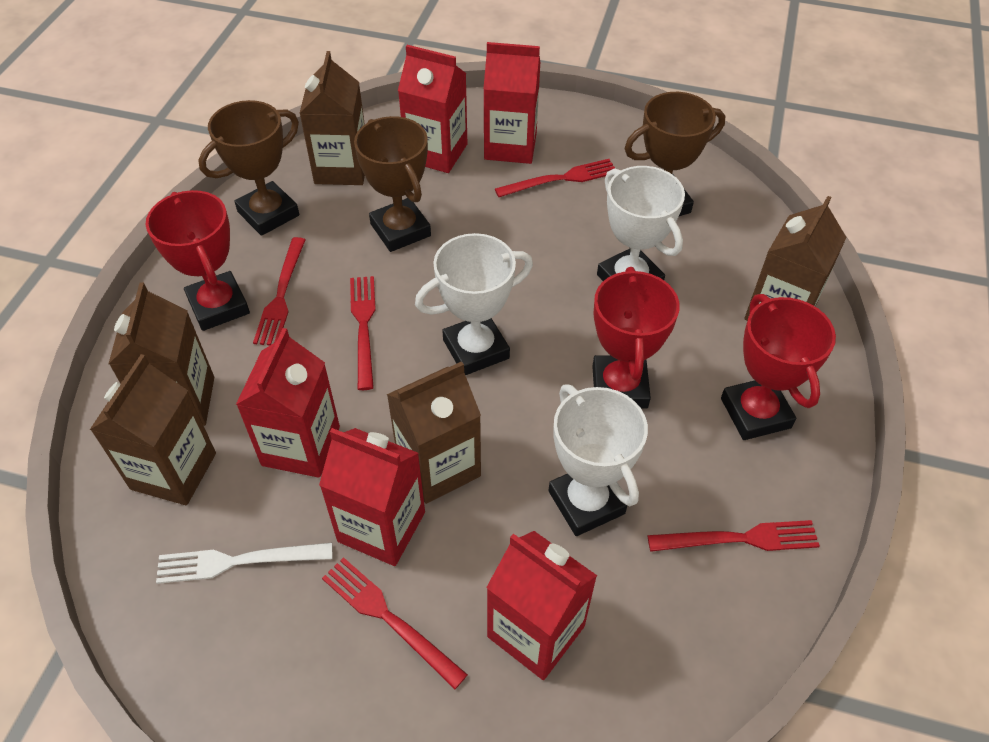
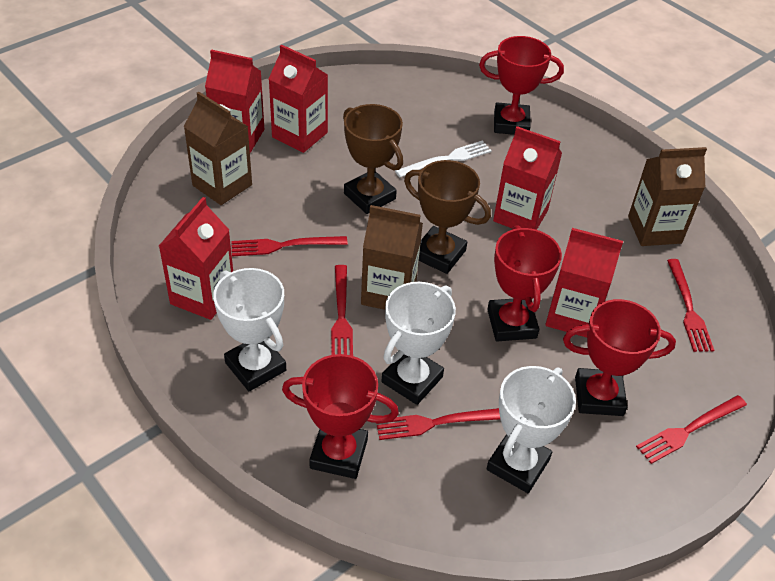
brown carton: 5 -> 3
brown trophy: 3 -> 2
red trophy: 3 -> 4

